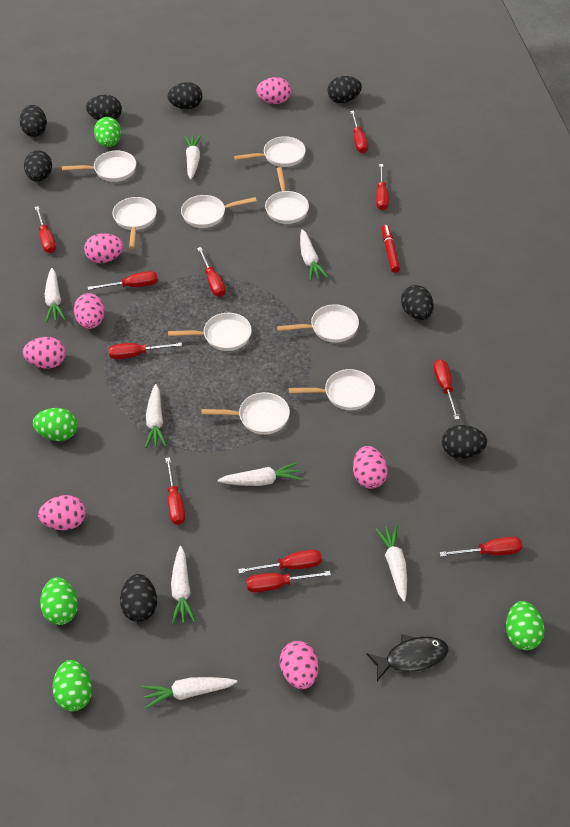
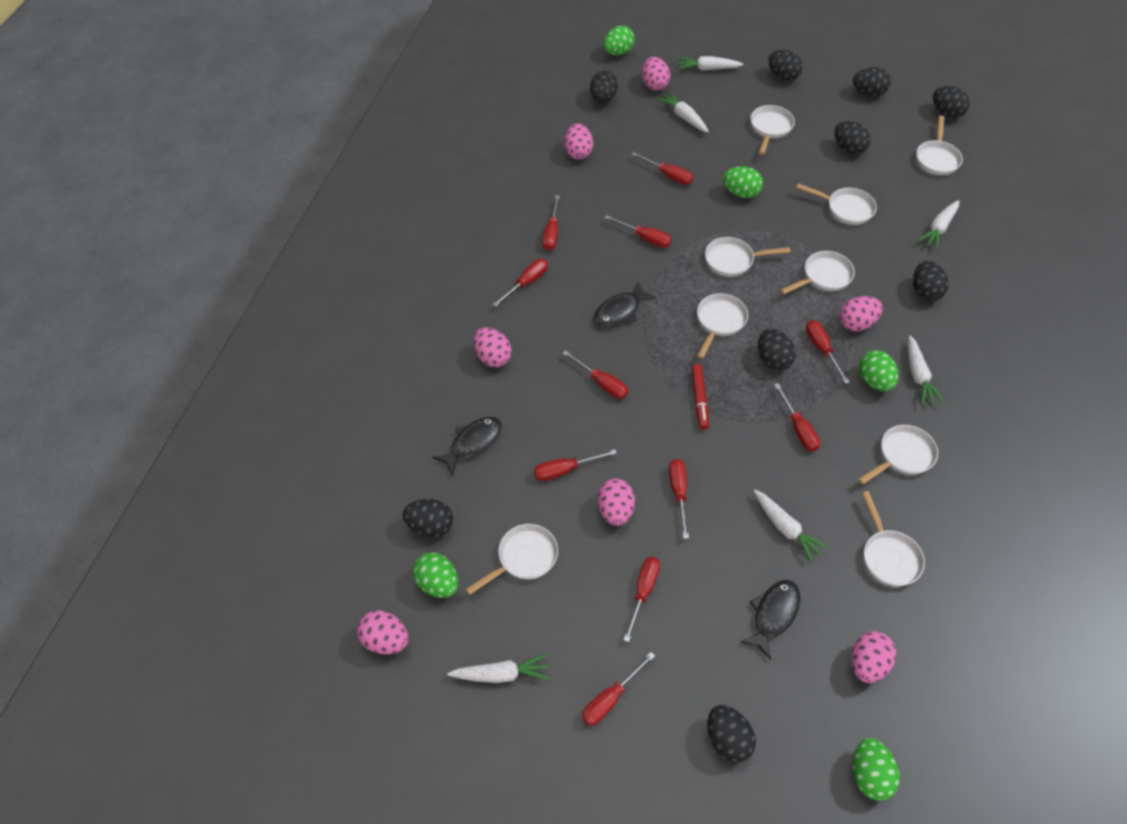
black egg: 8 -> 9
black fish: 1 -> 3
white carrot: 8 -> 6

